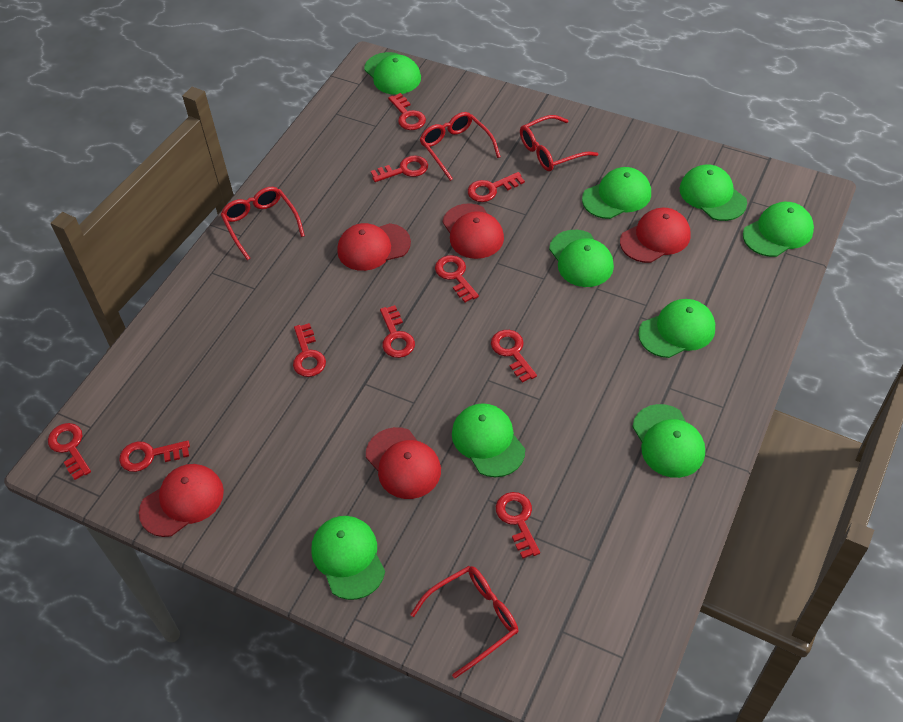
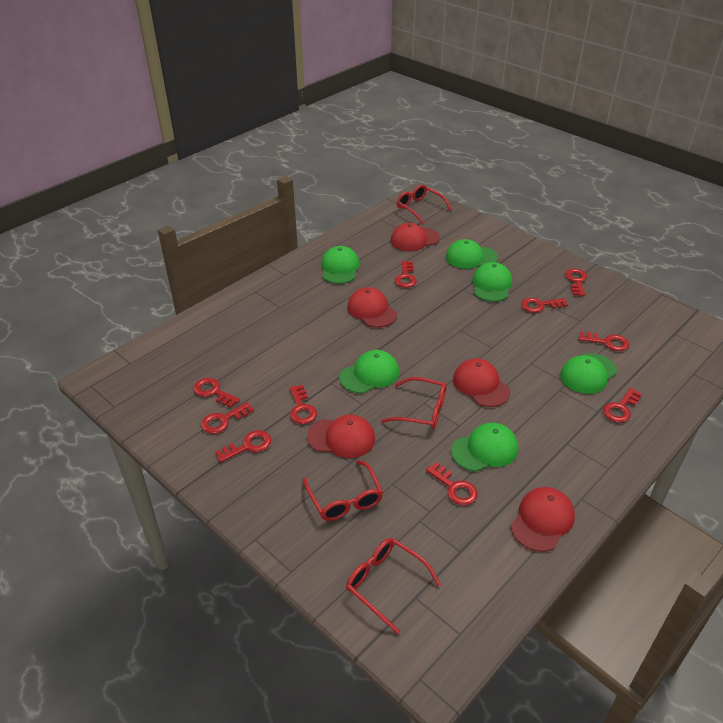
green cap: 9 -> 6

